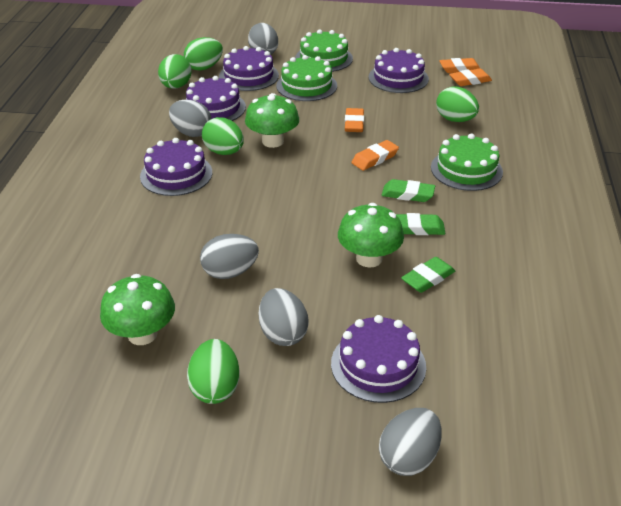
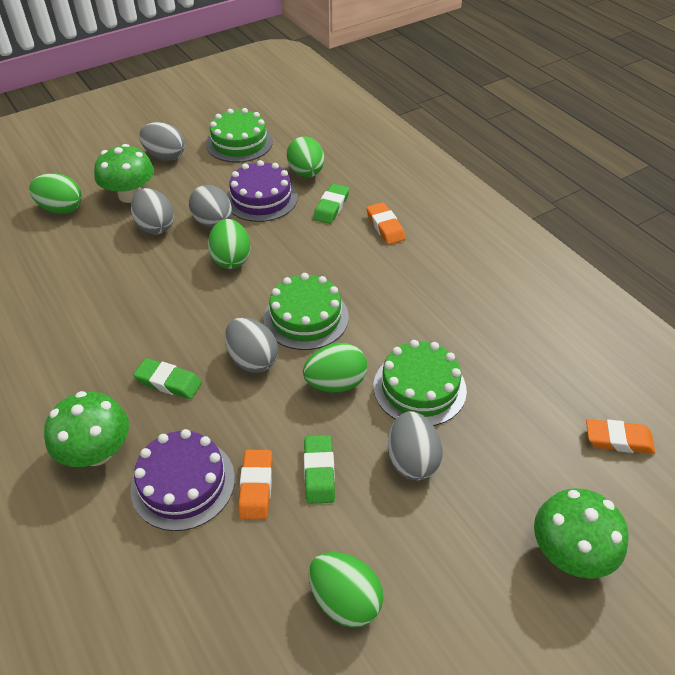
orange eraser: 4 -> 3
purple cake: 5 -> 2

